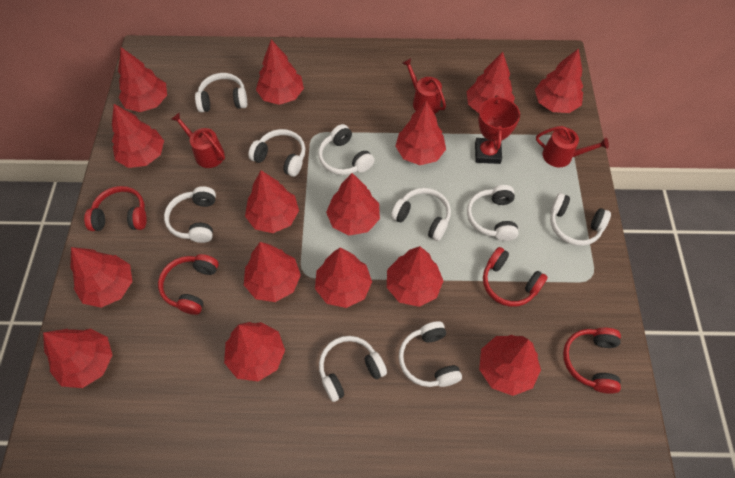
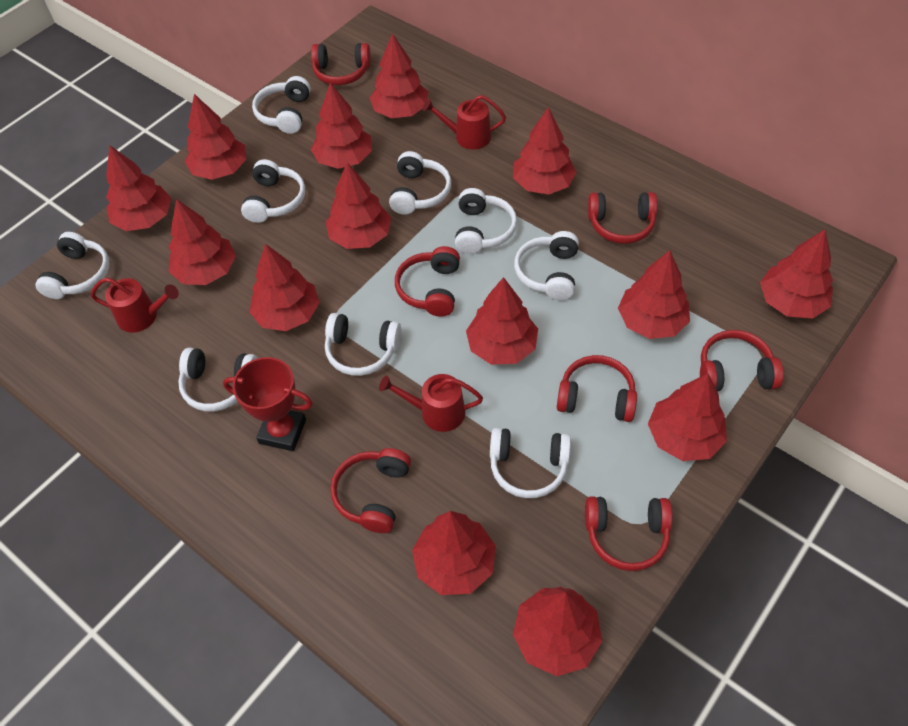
red headphones: 4 -> 7
red tree: 15 -> 14

